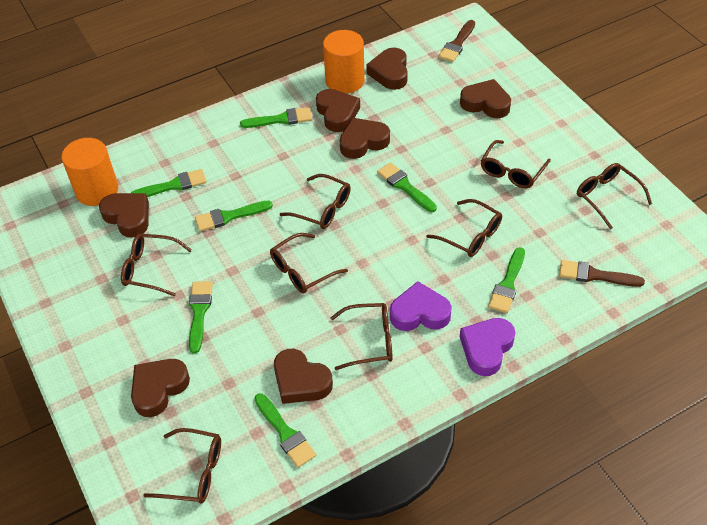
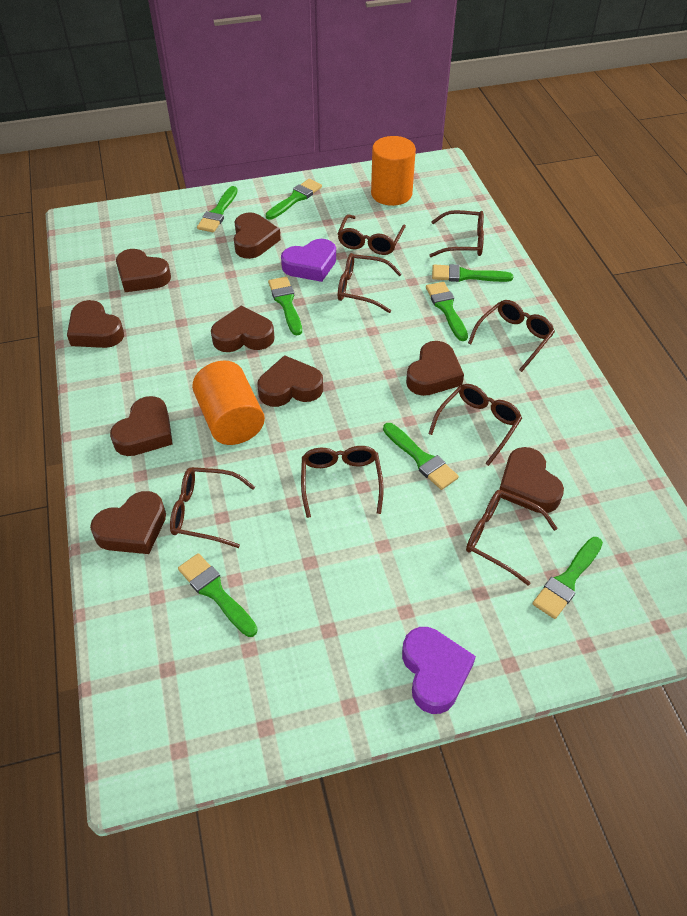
brown brush: 2 -> 0
brown heart: 7 -> 9
green brush: 7 -> 8

